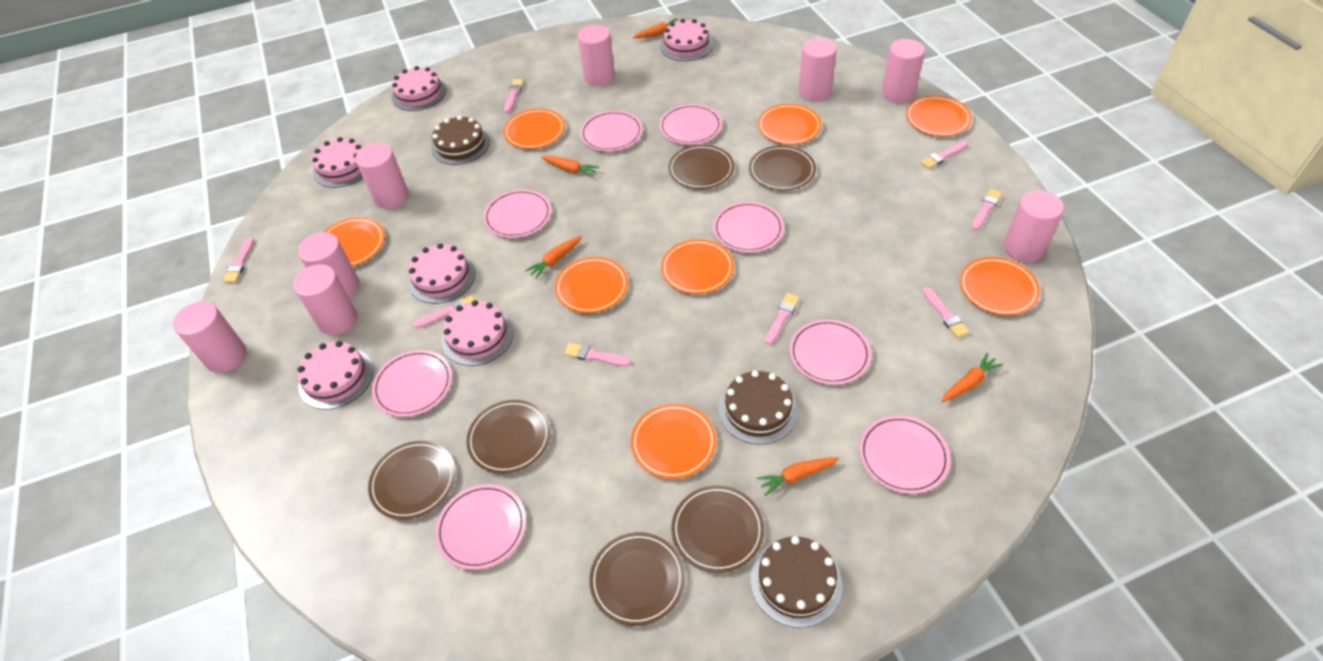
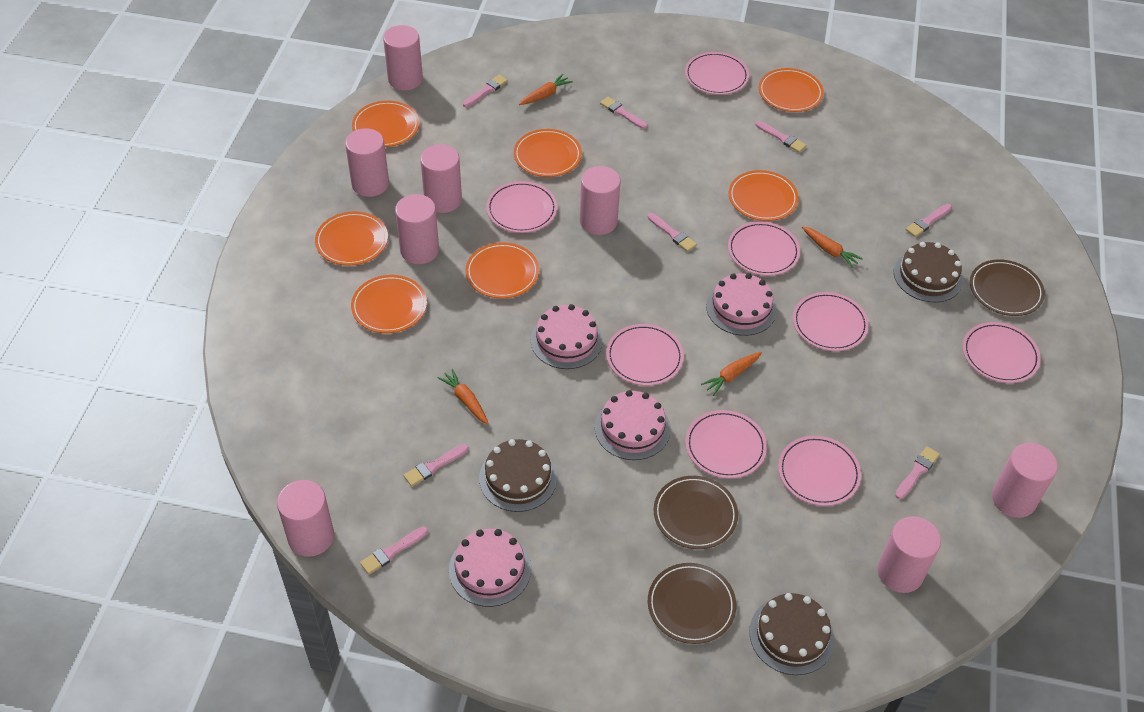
brown plate: 6 -> 3
orange carrot: 5 -> 4
orange plate: 8 -> 7
pink cake: 6 -> 4

